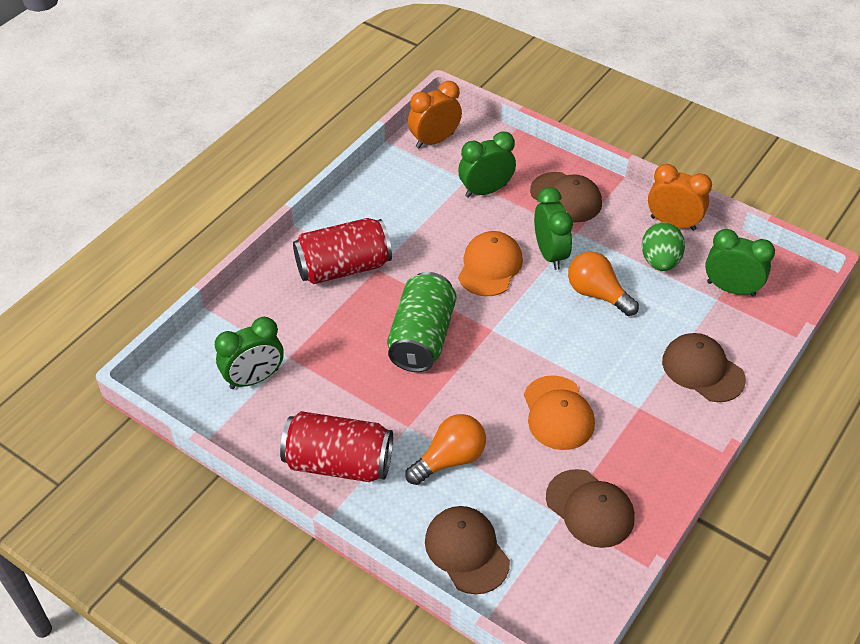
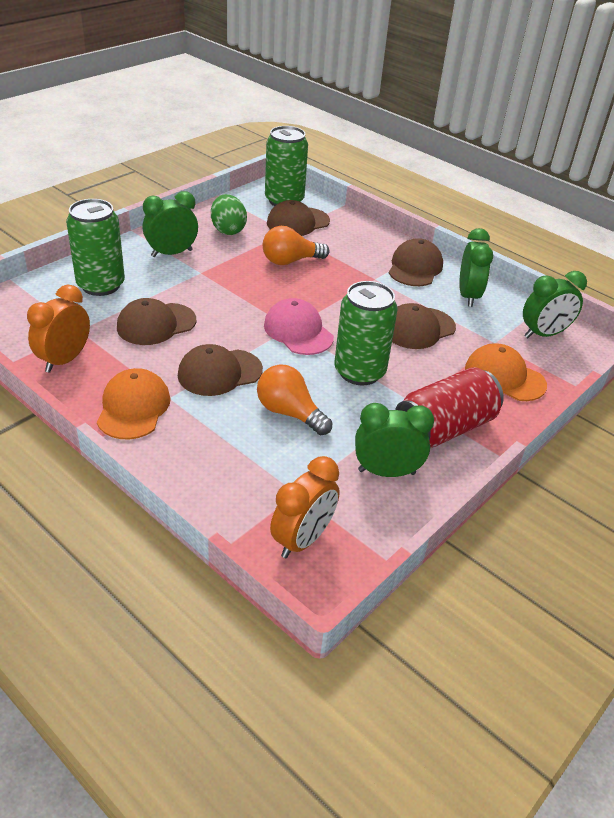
brown cap: 4 -> 5
green can: 1 -> 3
pink cap: 0 -> 1
red can: 2 -> 1

